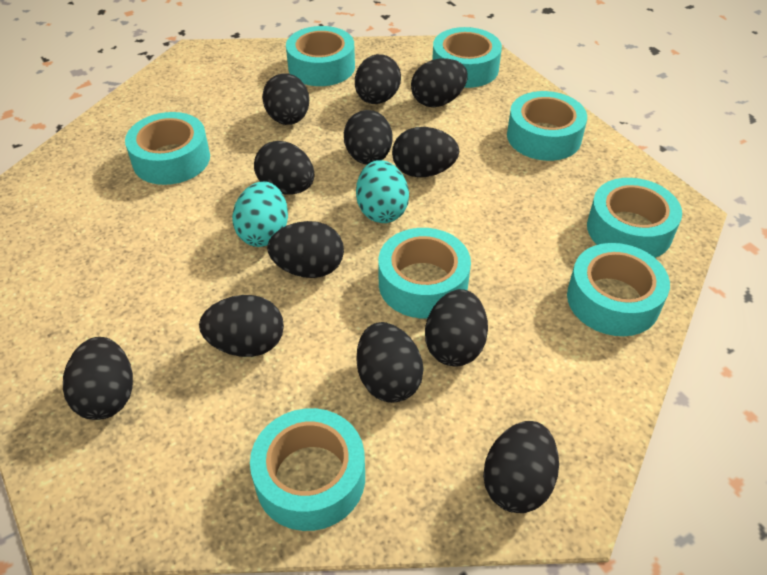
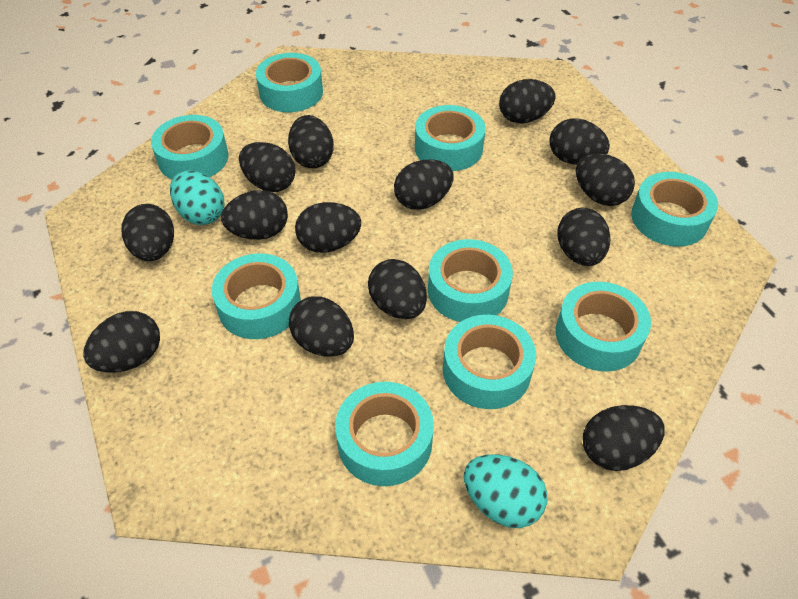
black egg: 12 -> 14
turquoise tape: 8 -> 9

